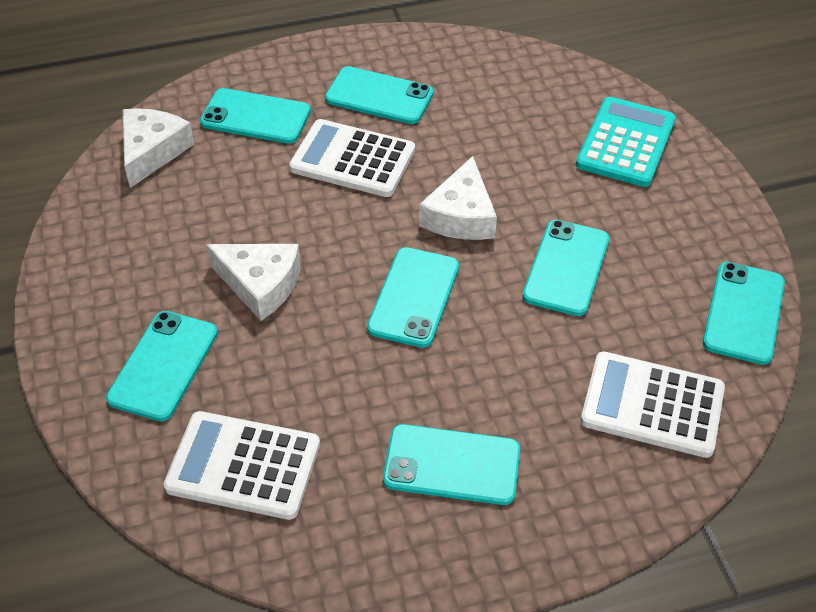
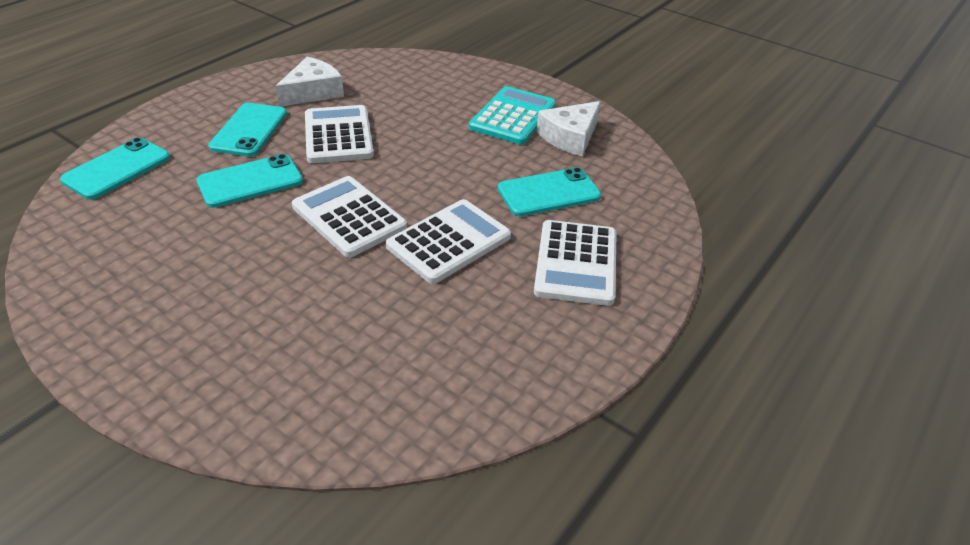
turquoise phone: 7 -> 4
white calculator: 3 -> 4
white cheese: 3 -> 2

